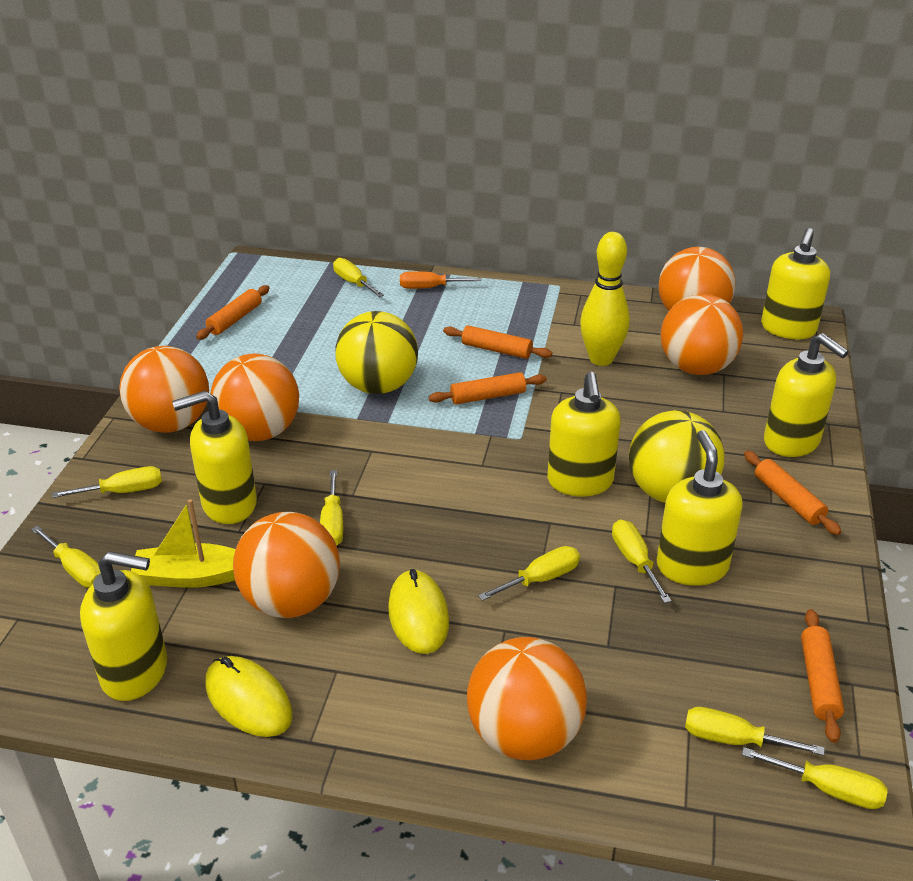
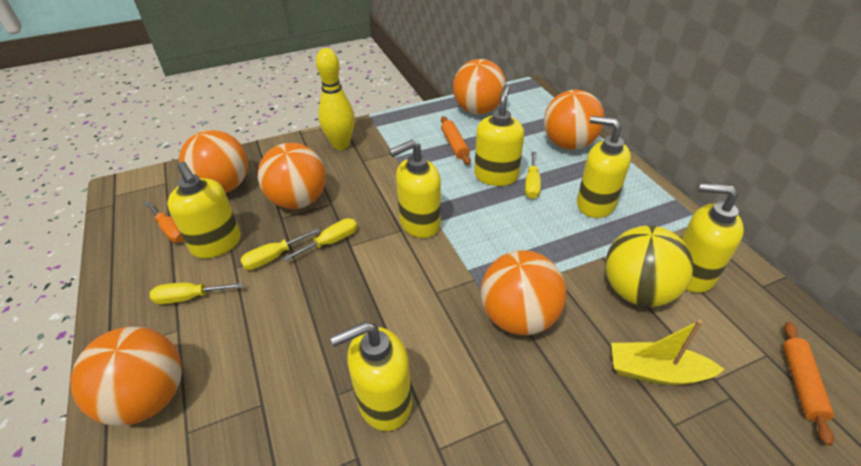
orange rolling pin: 5 -> 2
yellow ball: 2 -> 1
yellow mouse: 2 -> 0
yellow screwdriver: 8 -> 4

